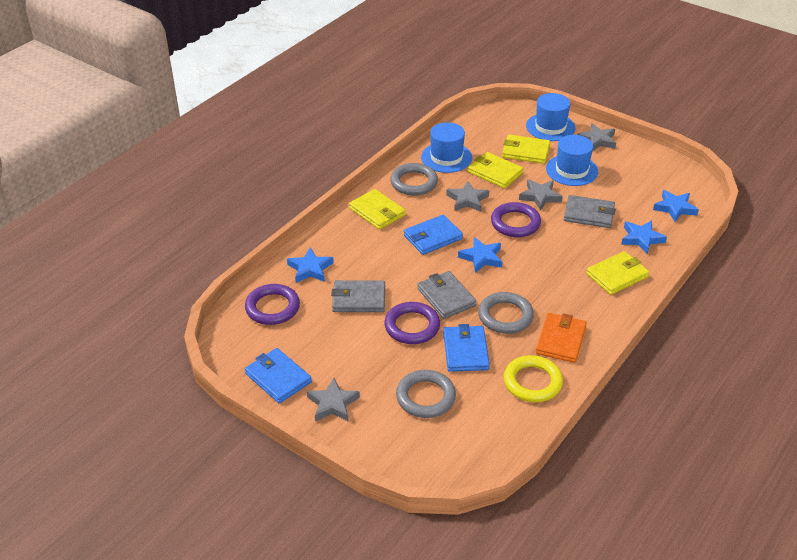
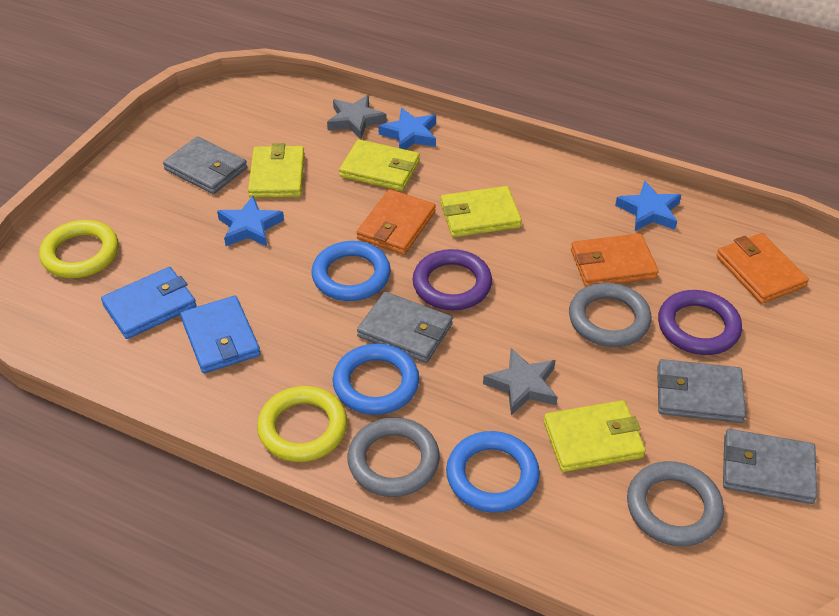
blue hat: 3 -> 0
blue ring: 0 -> 3
blue star: 4 -> 3
blue wallet: 3 -> 2
grey star: 4 -> 2
grey wallet: 3 -> 4
orange wallet: 1 -> 3
purple ring: 3 -> 2
yellow ring: 1 -> 2

